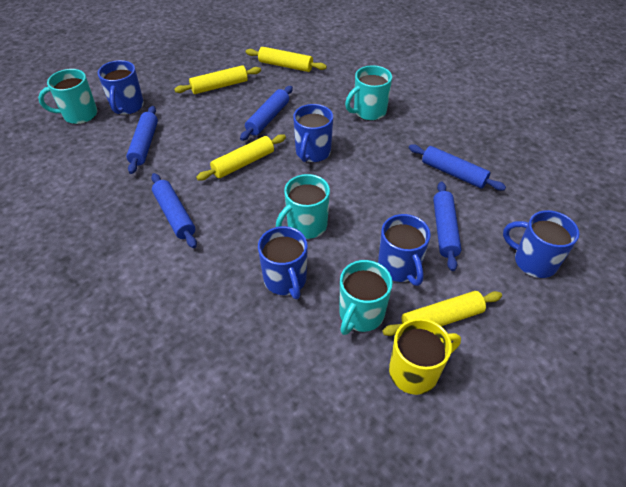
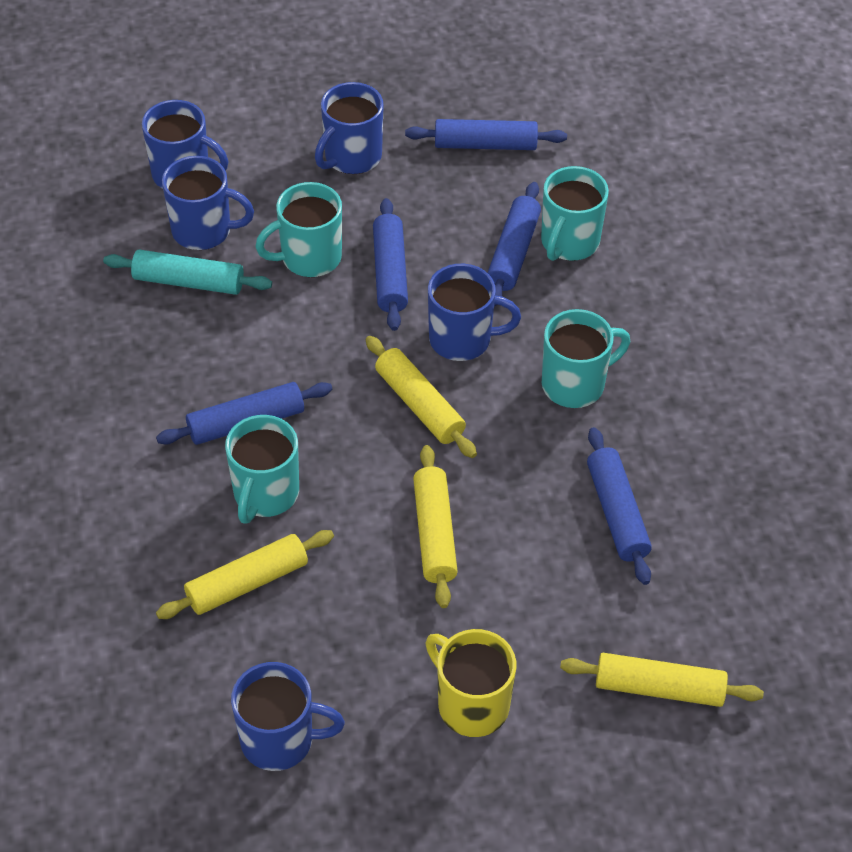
turquoise rolling pin: 0 -> 1

